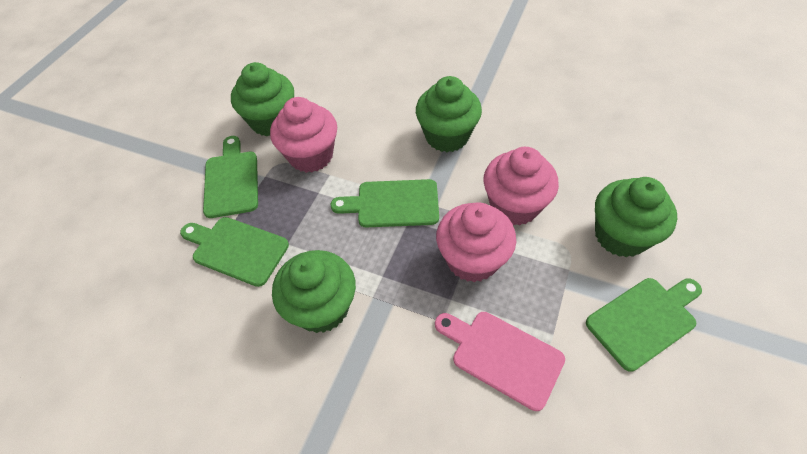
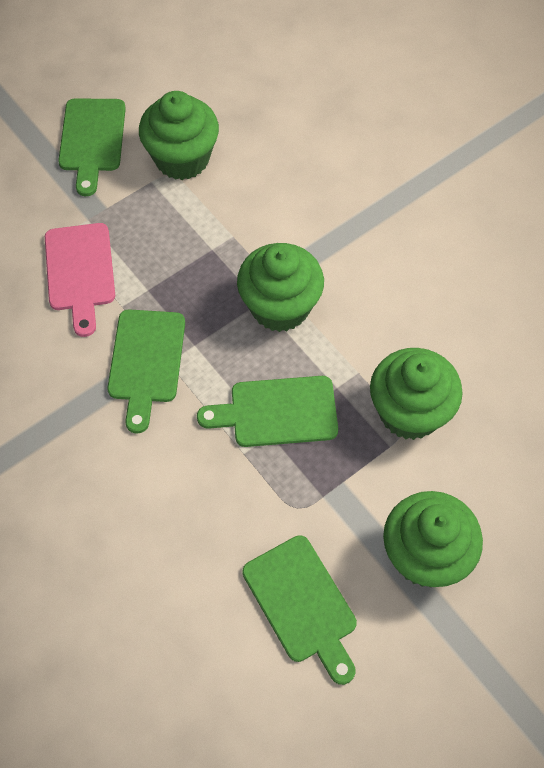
pink cupcake: 3 -> 0

